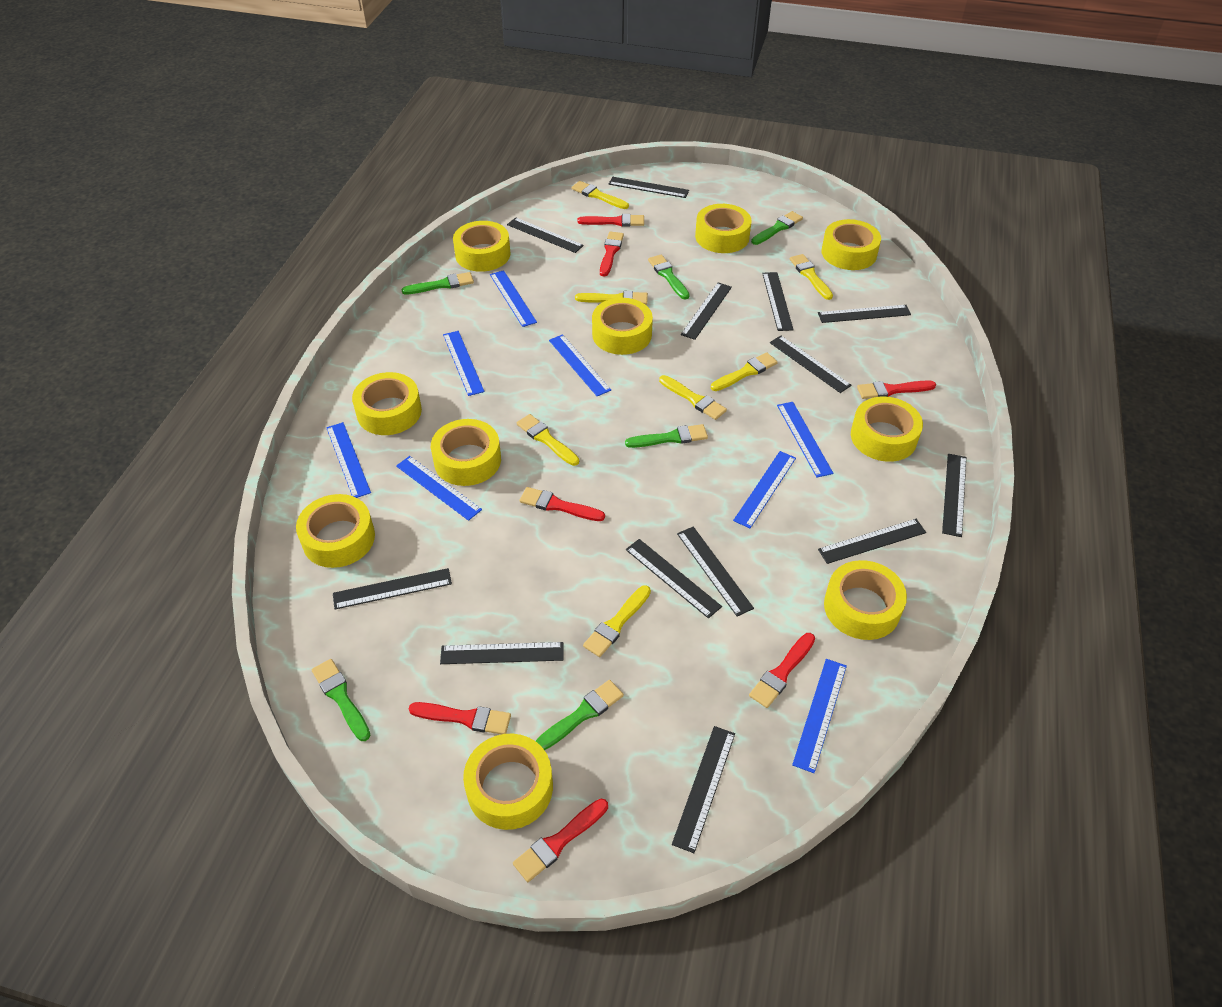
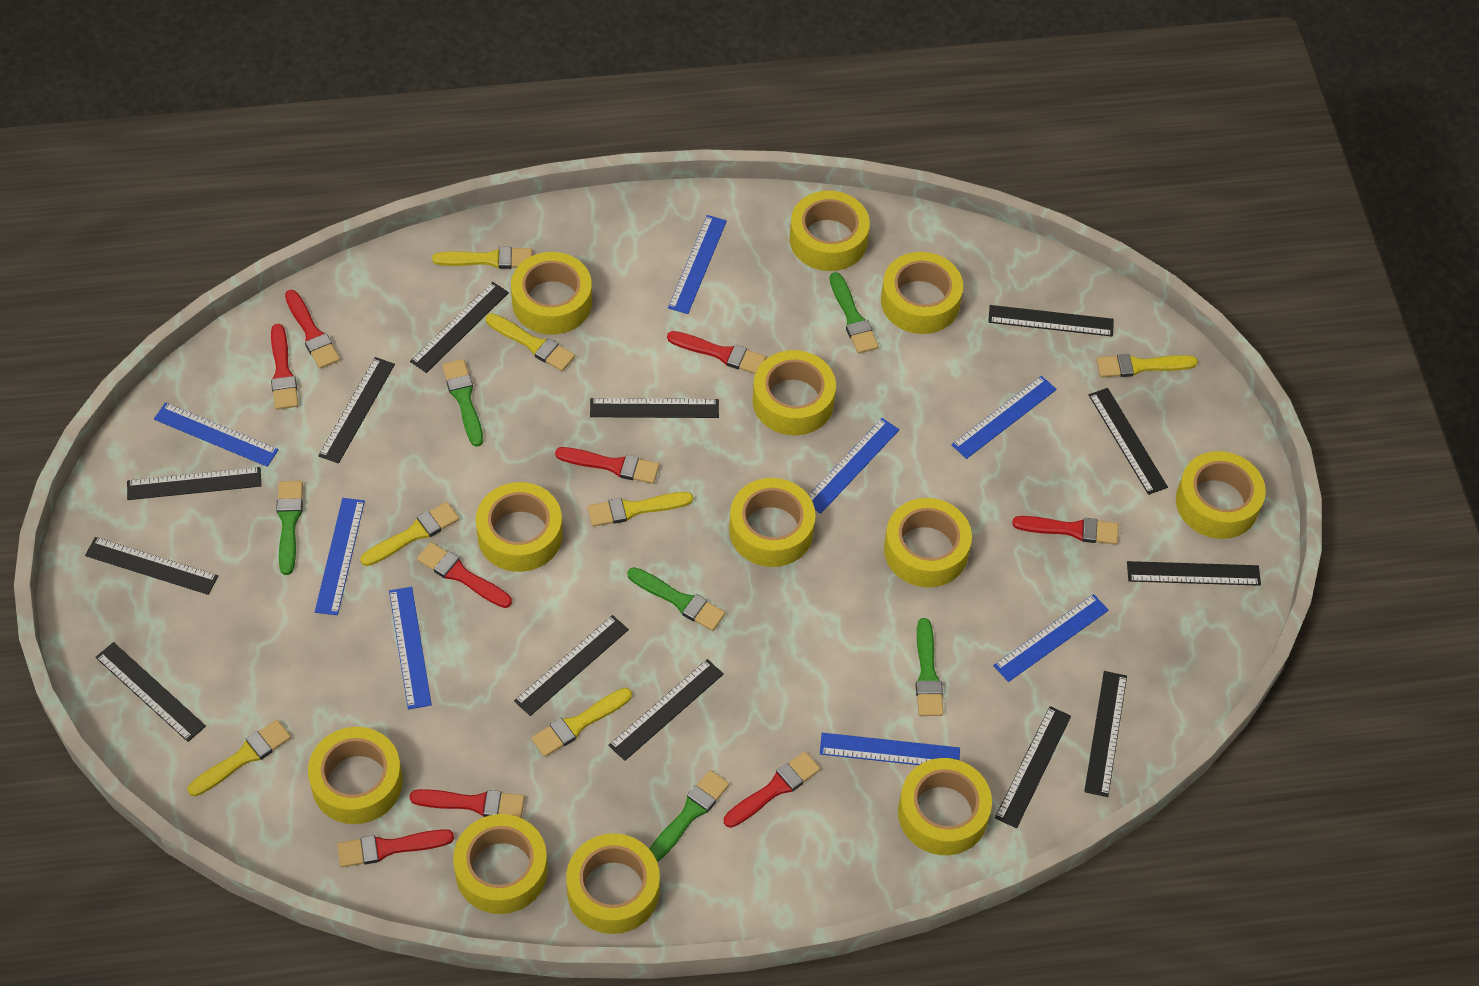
red brush: 7 -> 9
yellow tape: 10 -> 12

